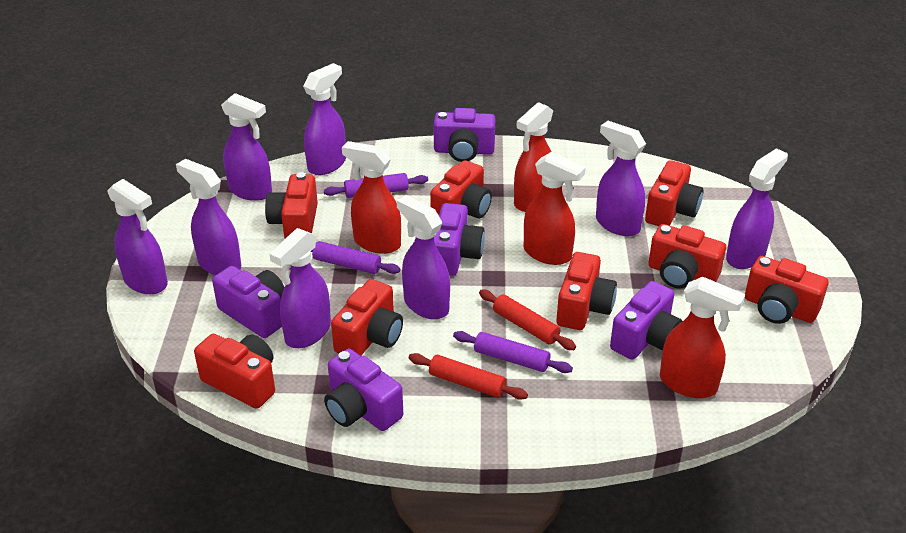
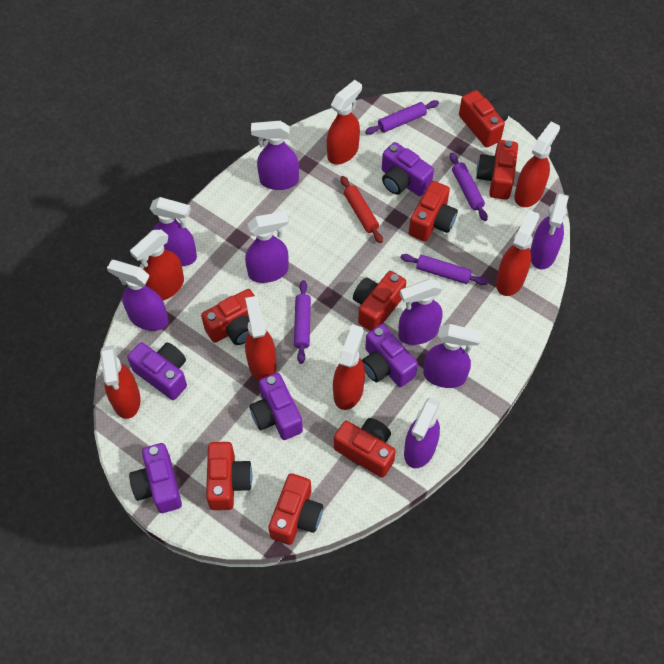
purple rolling pin: 3 -> 4
red rolling pin: 2 -> 1
red spray bottle: 4 -> 7

